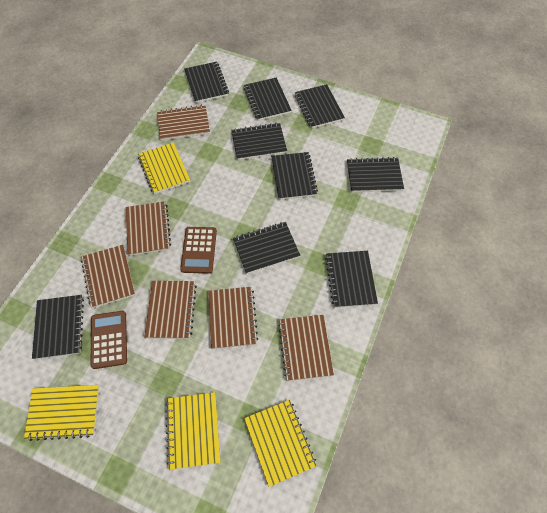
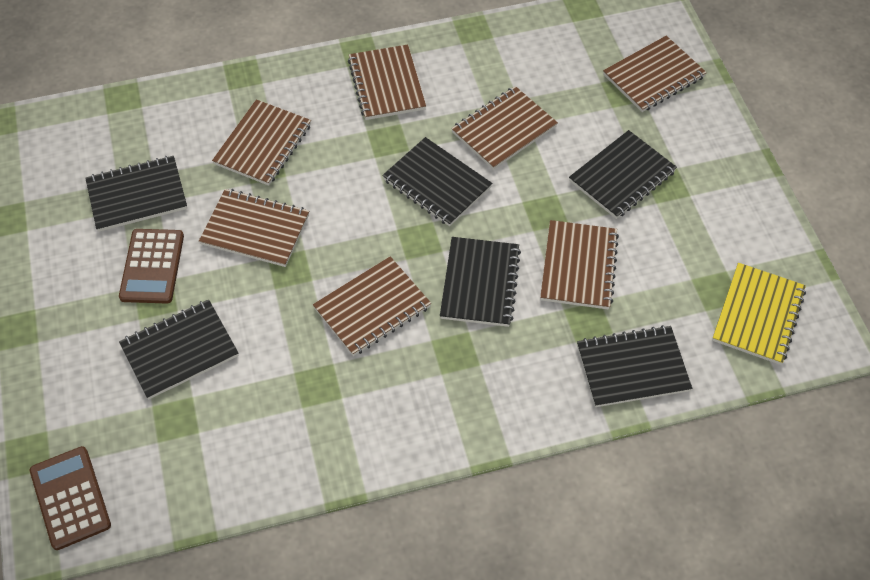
black notebook: 9 -> 6
brown notebook: 6 -> 7
yellow notebook: 4 -> 1

